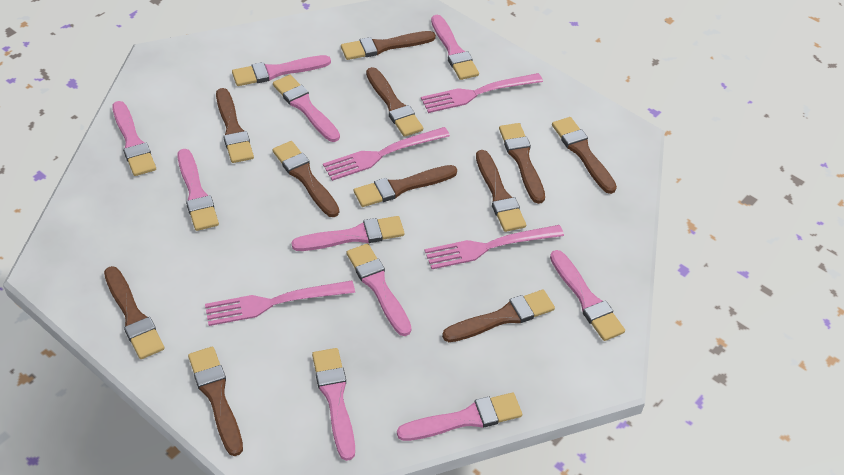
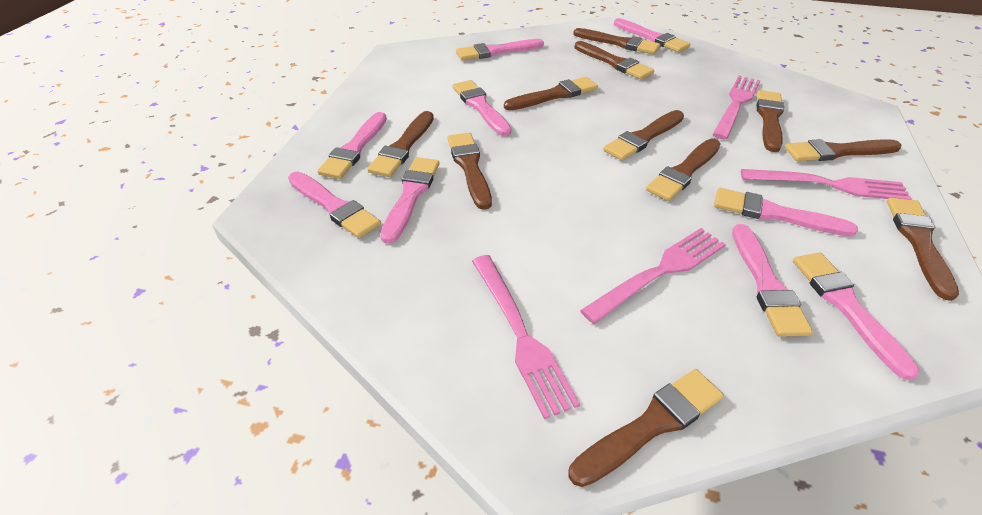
pink brush: 10 -> 9

